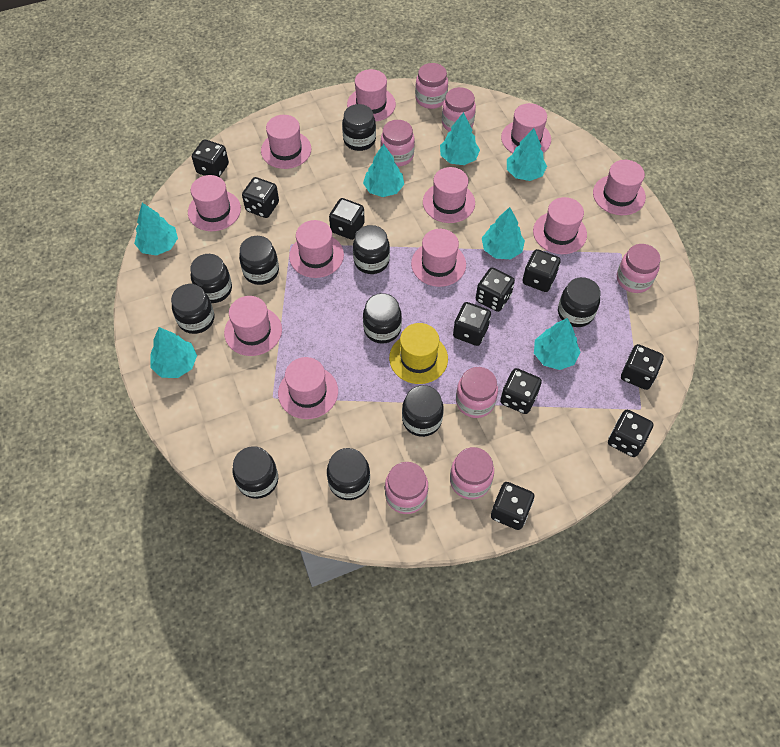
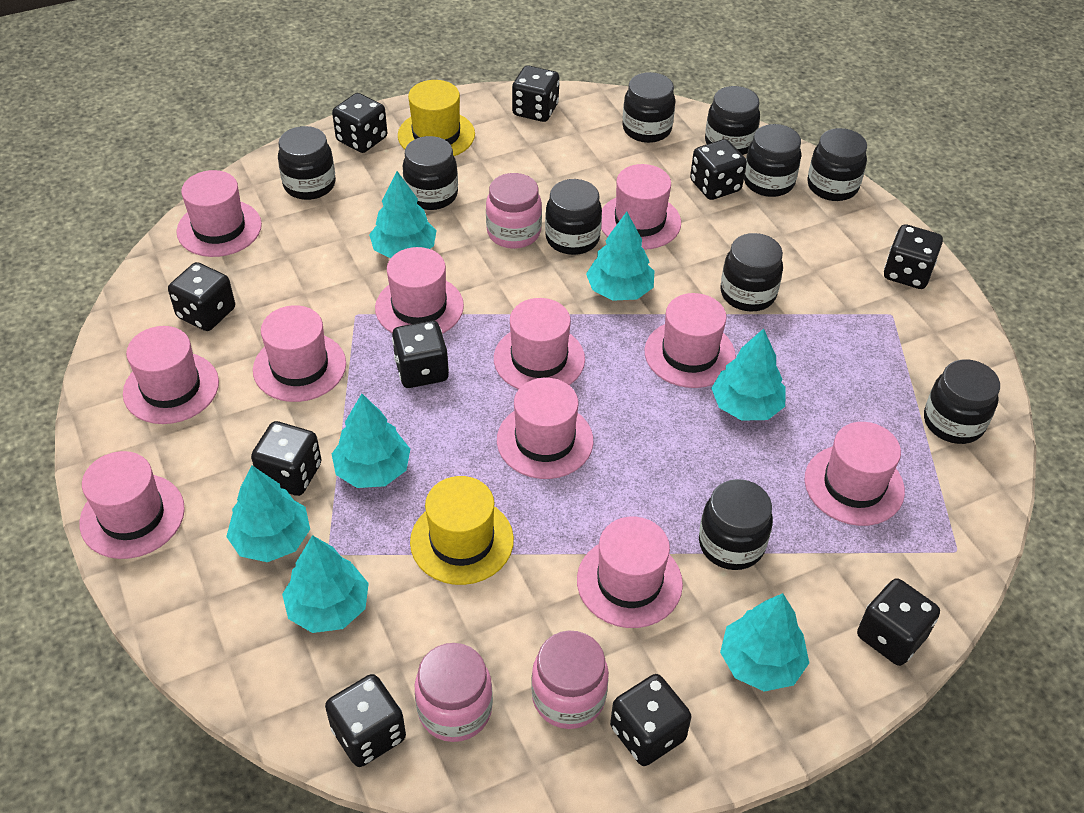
pink jar: 7 -> 3
yellow hat: 1 -> 2

